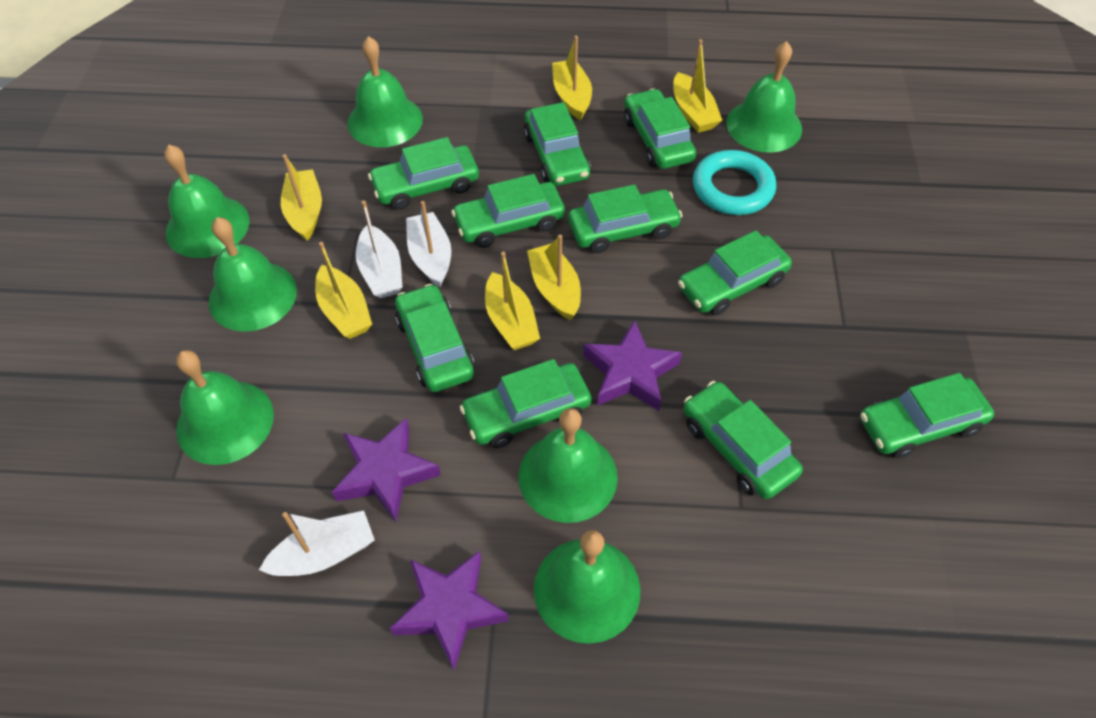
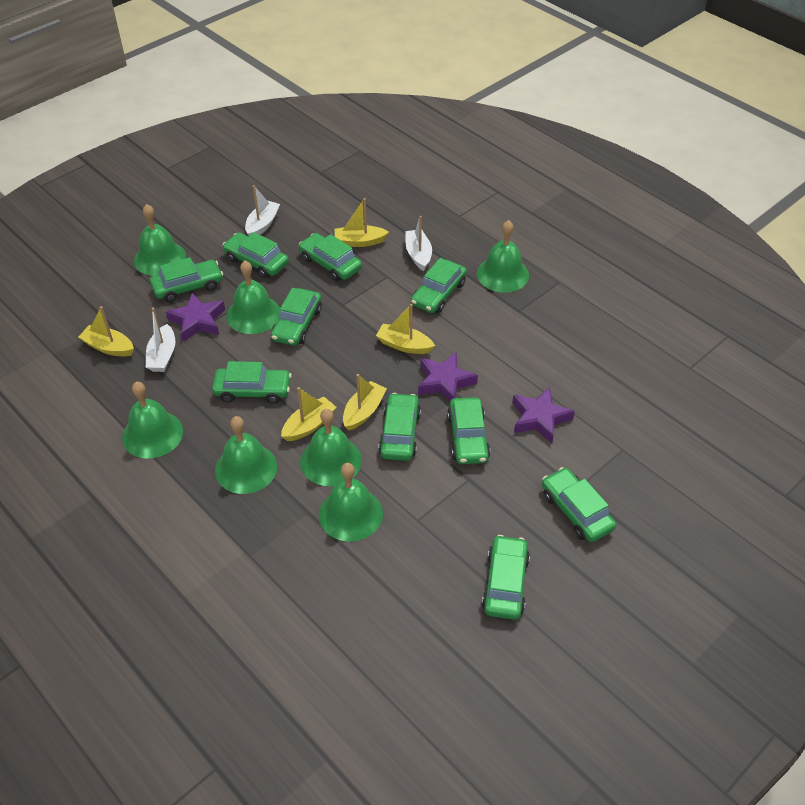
turquoise ring: 1 -> 0
yellow boat: 6 -> 5

